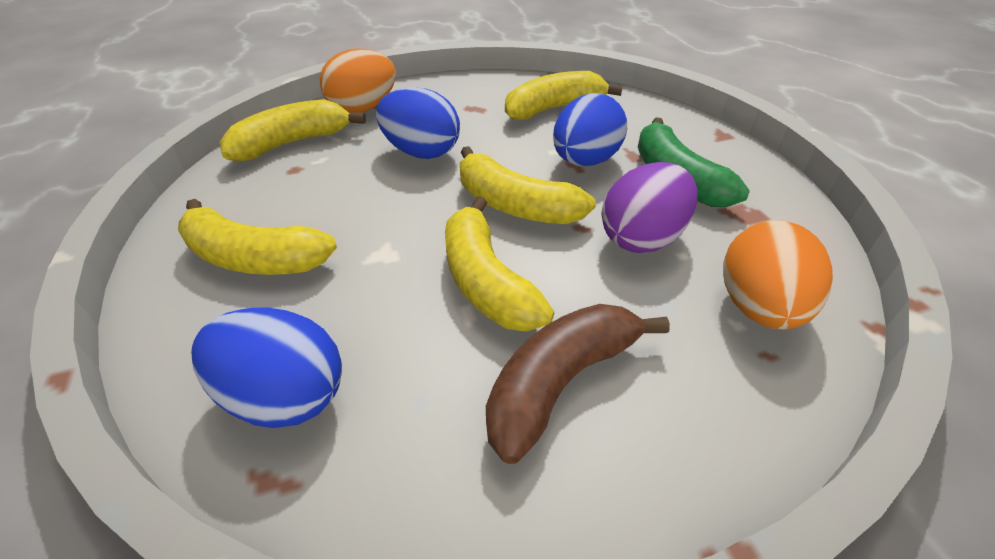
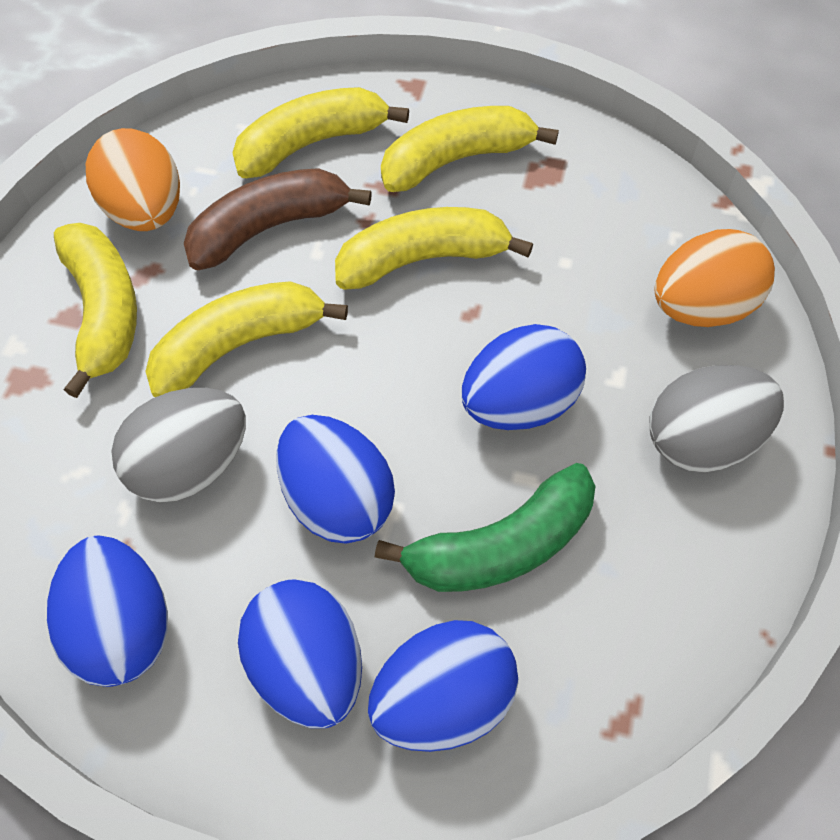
blue egg: 3 -> 5
grey egg: 0 -> 2
purple egg: 1 -> 0

